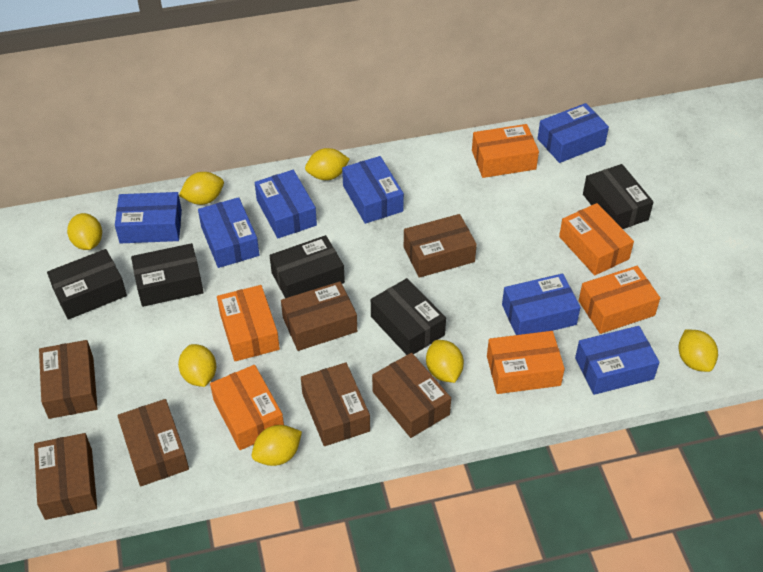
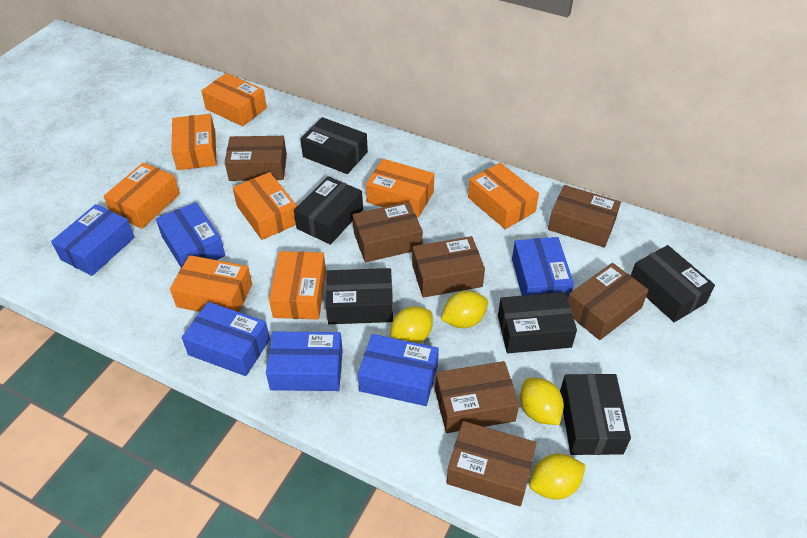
black box: 5 -> 6
blue box: 7 -> 6
orange box: 6 -> 8
yellow lemon: 7 -> 4

